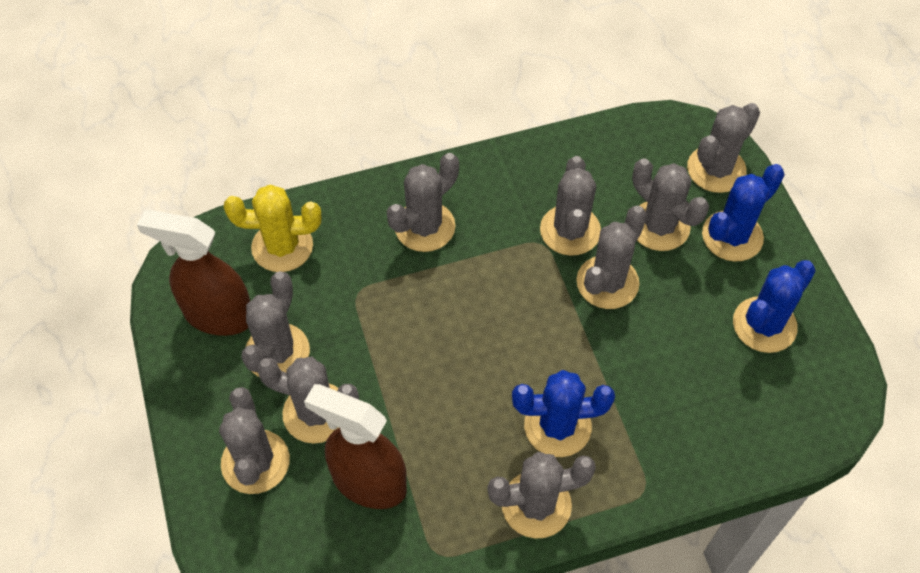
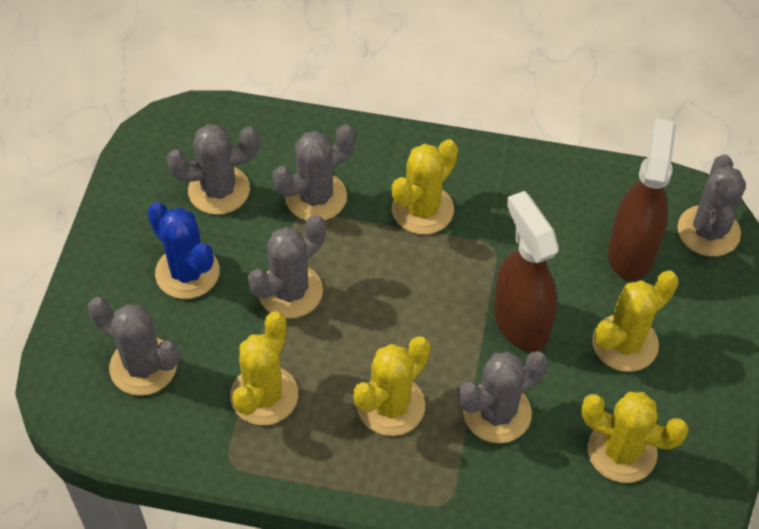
blue cactus: 3 -> 1
grey cactus: 9 -> 6
yellow cactus: 1 -> 5

